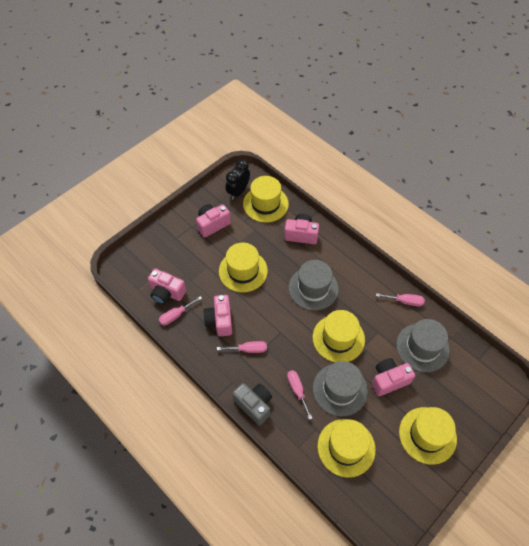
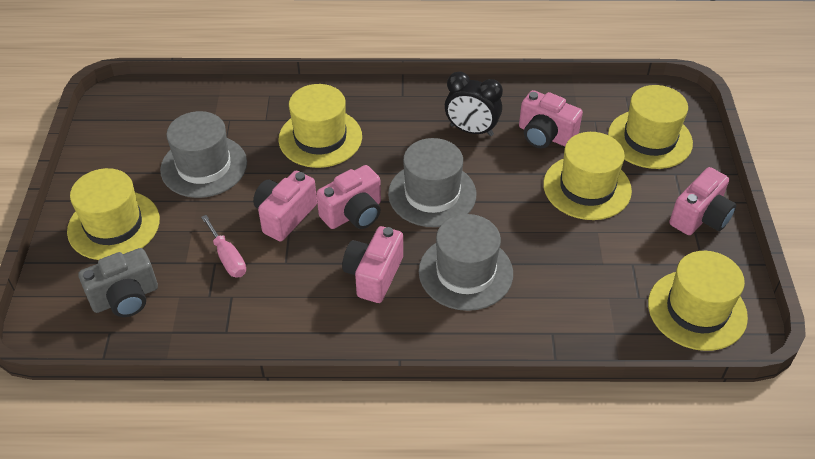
pink screwdriver: 4 -> 1

